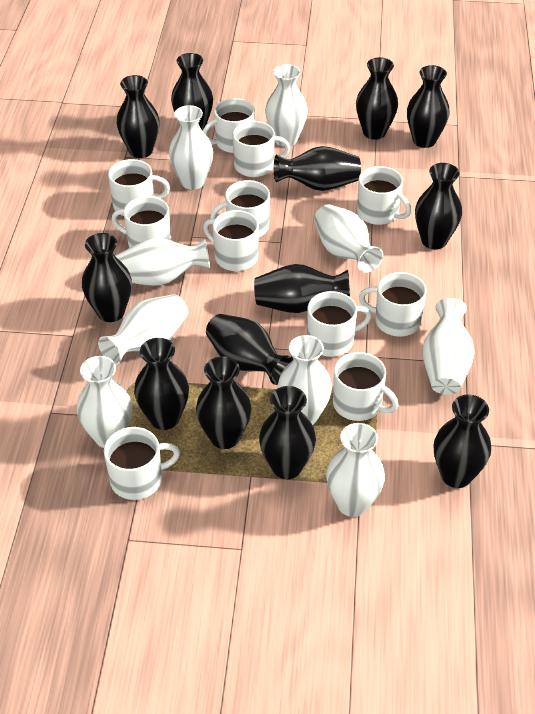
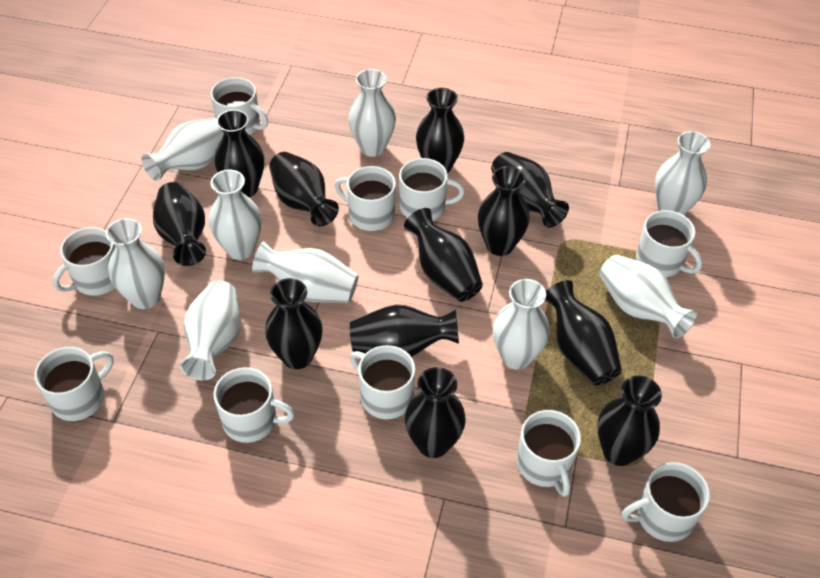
black vase: 13 -> 12
white mug: 11 -> 10

